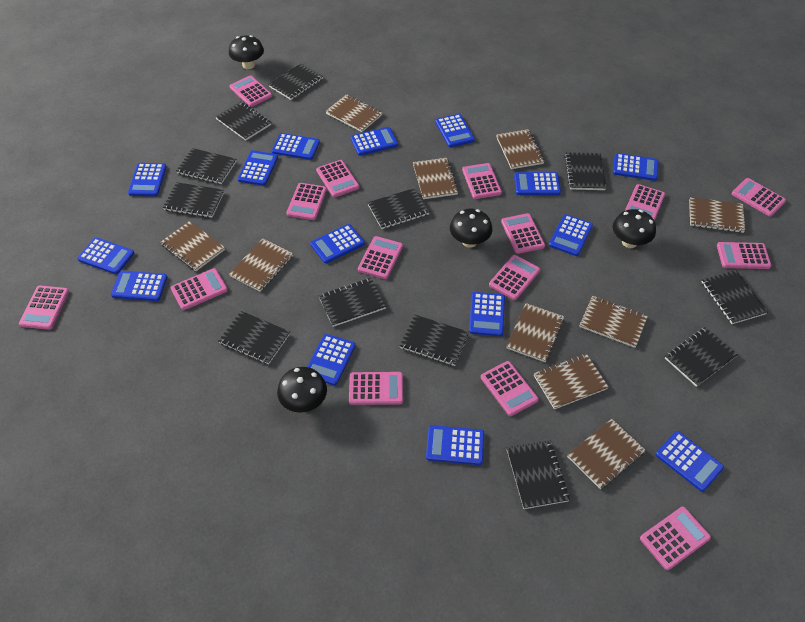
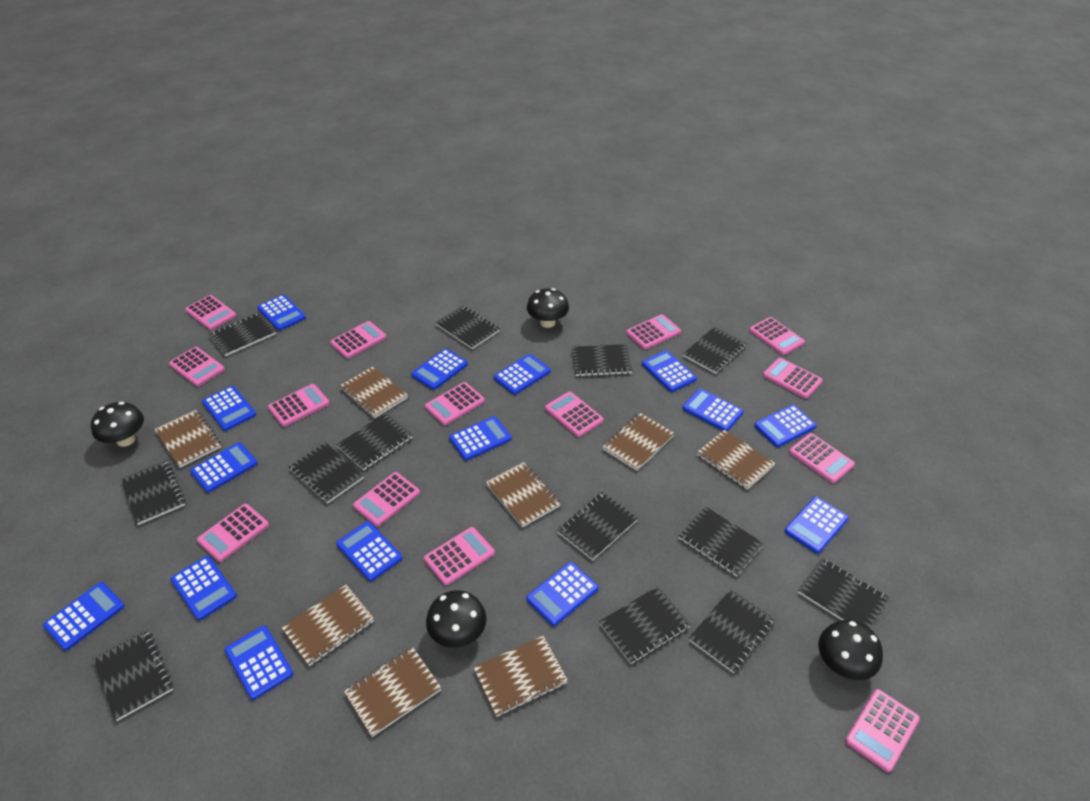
black notebook: 12 -> 13
brown notebook: 10 -> 8
pink calculator: 15 -> 14

